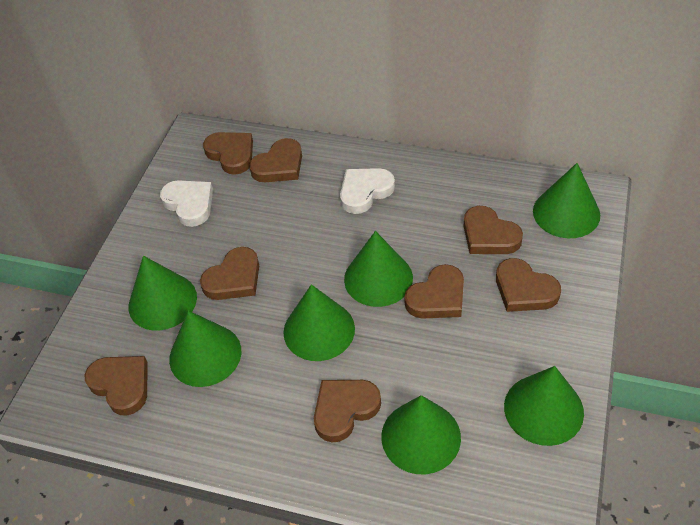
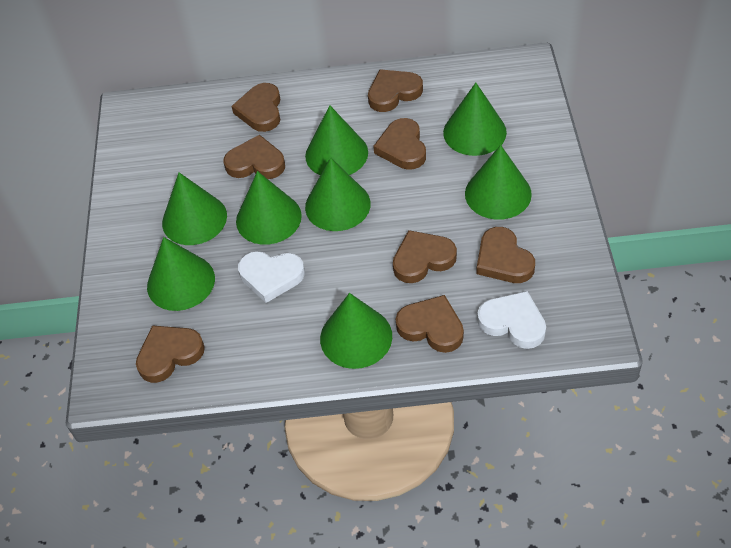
green cone: 7 -> 8

